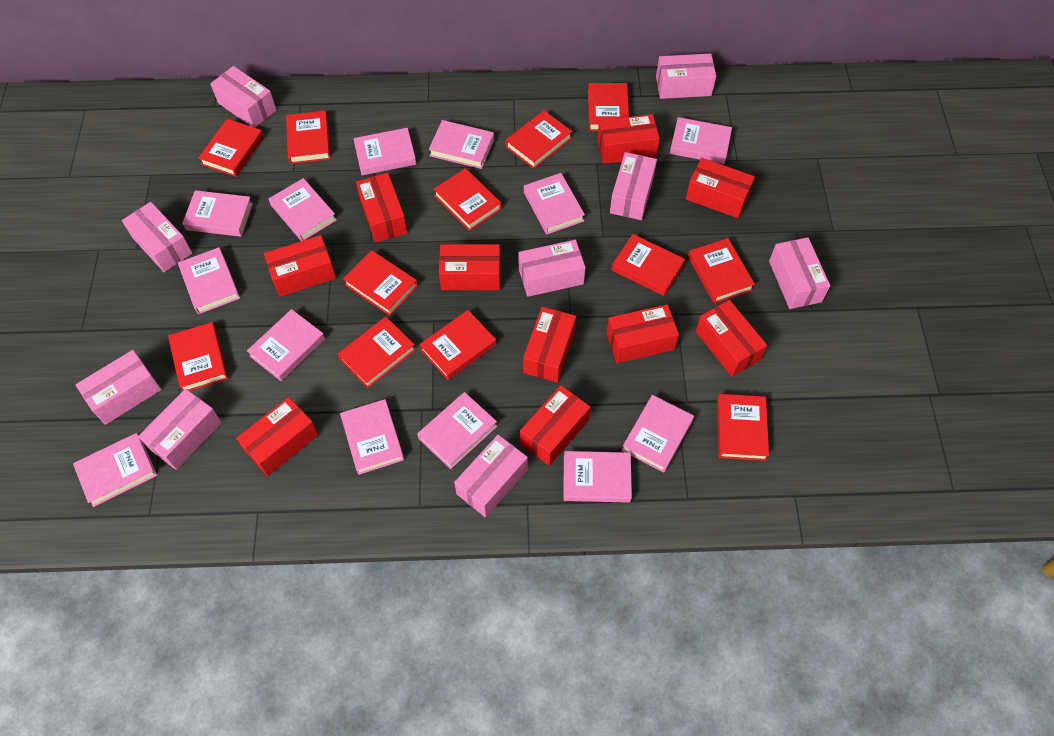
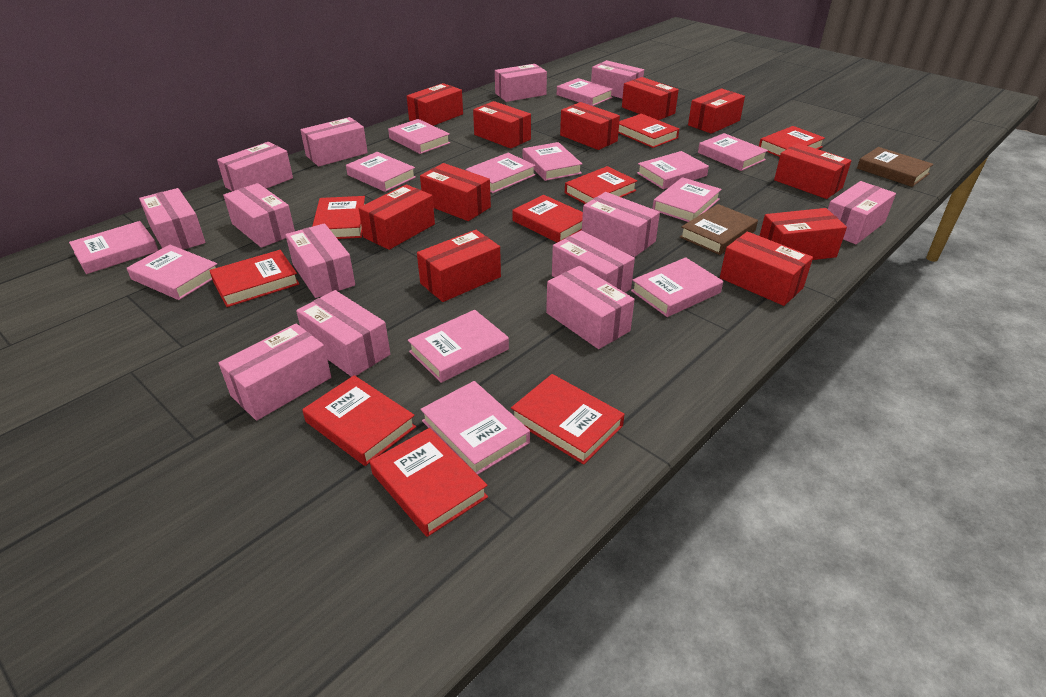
brown book: 0 -> 2
pink box: 9 -> 13
red book: 12 -> 9
red box: 10 -> 11

